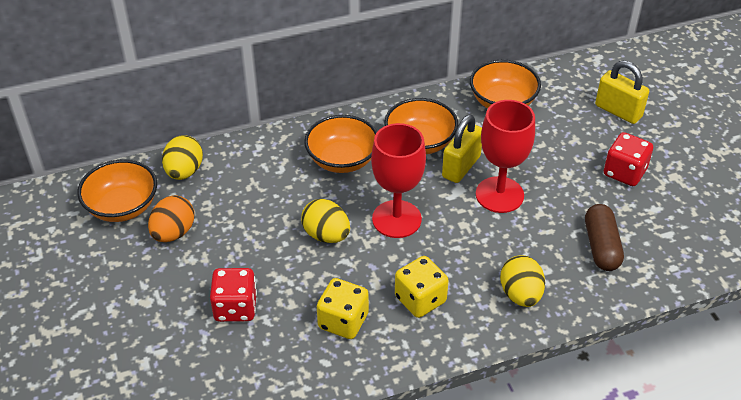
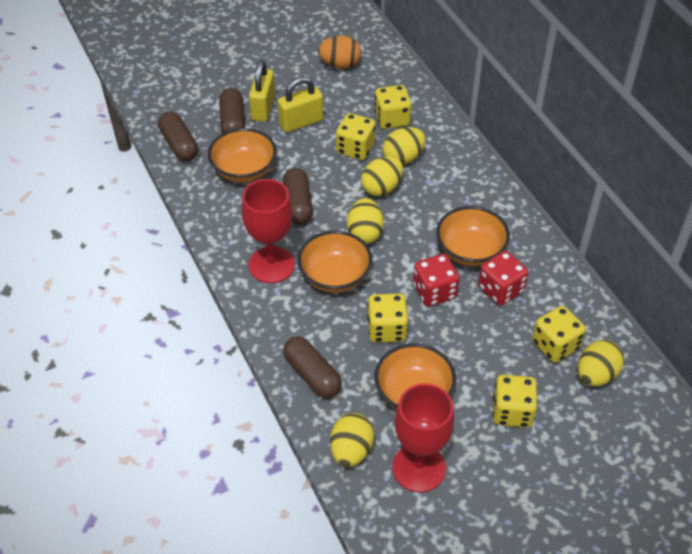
brown capsule: 1 -> 4
yellow dice: 2 -> 5
yellow egg: 3 -> 5

